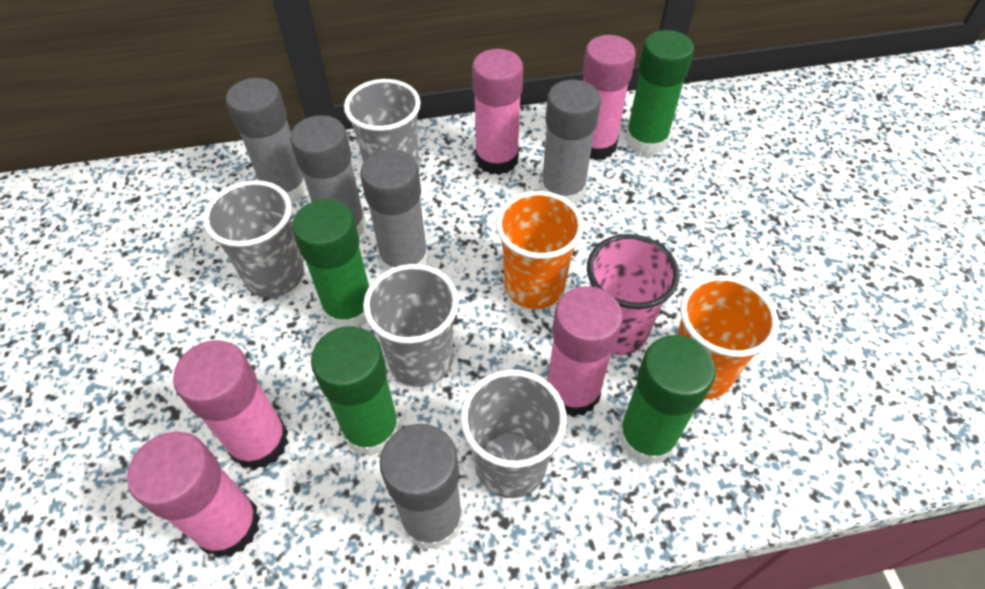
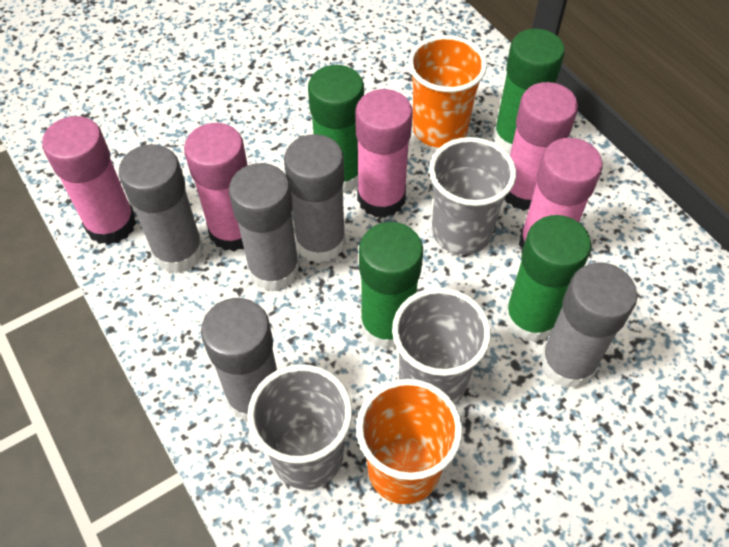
grey cup: 4 -> 3
pink cup: 1 -> 0

